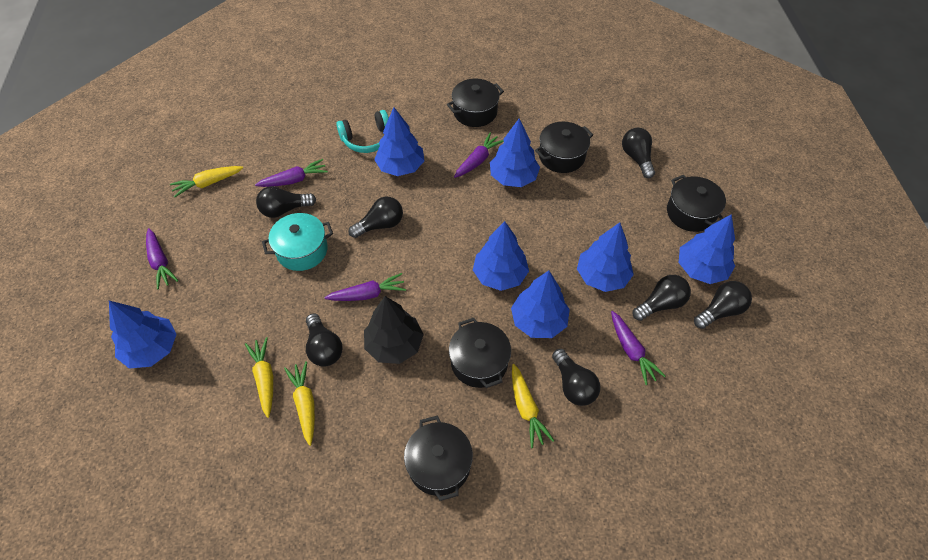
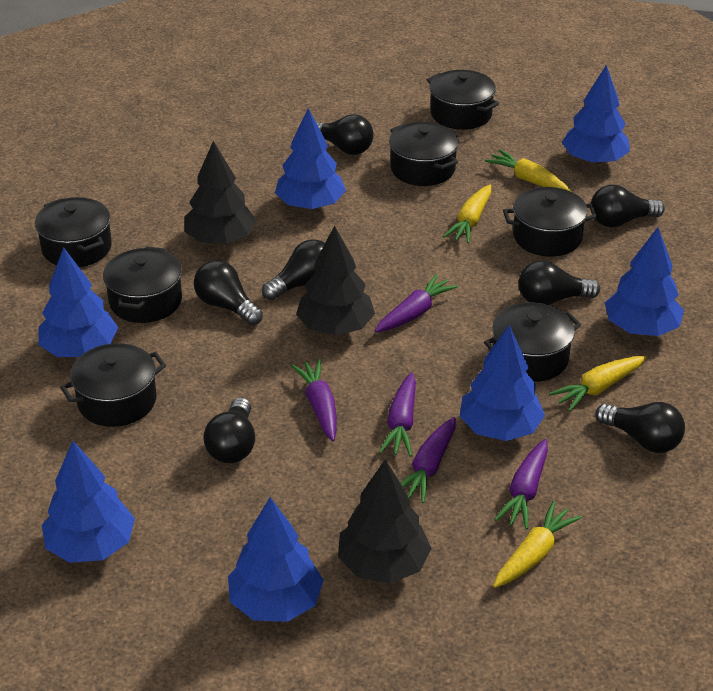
black pot: 5 -> 7
black tree: 1 -> 3
turquoise headphones: 1 -> 0
turquoise pot: 1 -> 0

